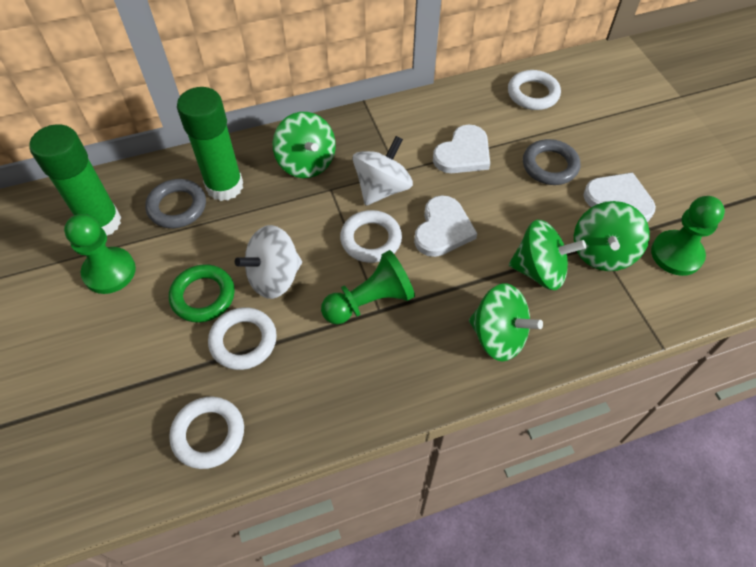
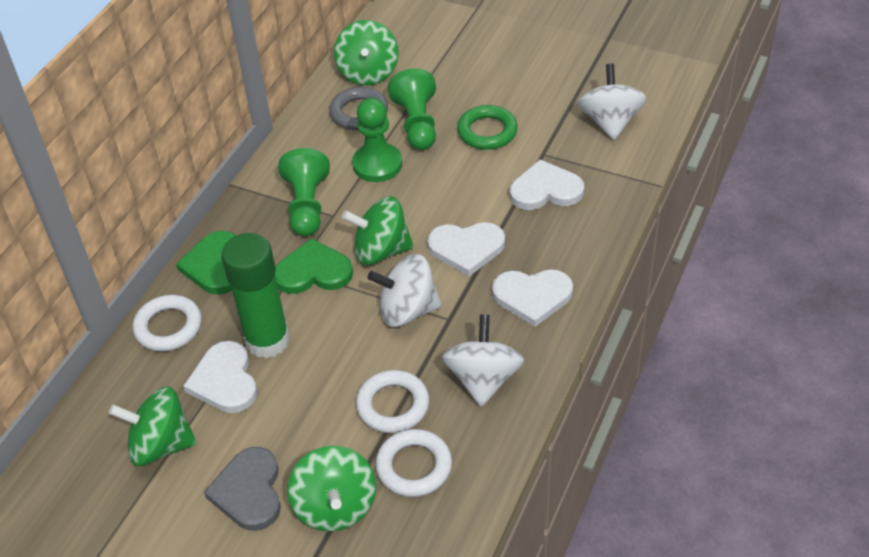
green glue stick: 2 -> 1
green heart: 0 -> 2
grey heart: 0 -> 1
grey ring: 2 -> 1
white heart: 3 -> 4
white ring: 4 -> 3
white spinning top: 2 -> 3

